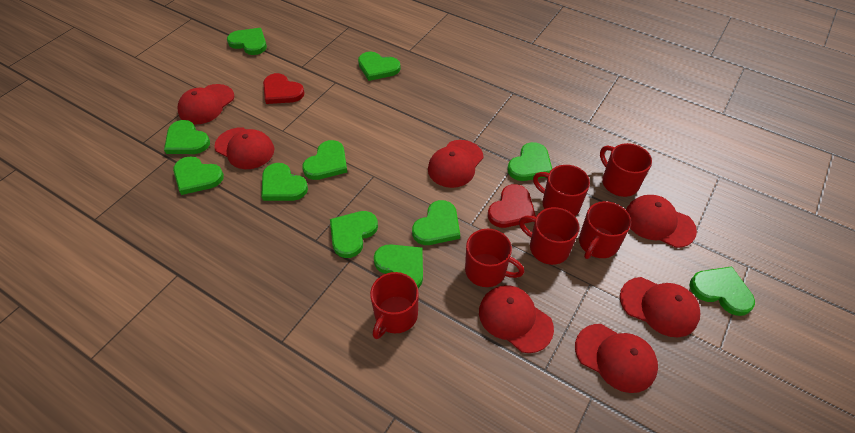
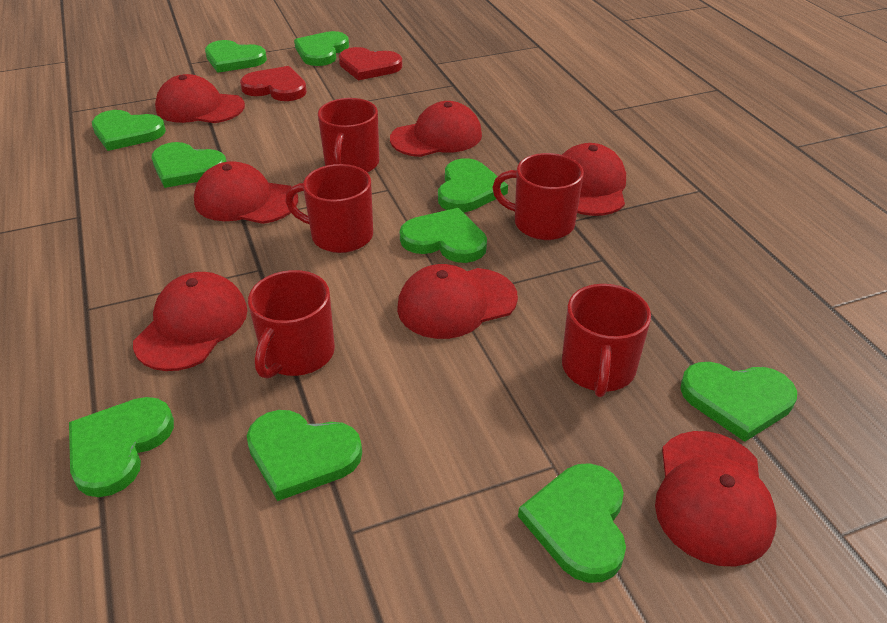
green heart: 11 -> 10
red mug: 6 -> 5

